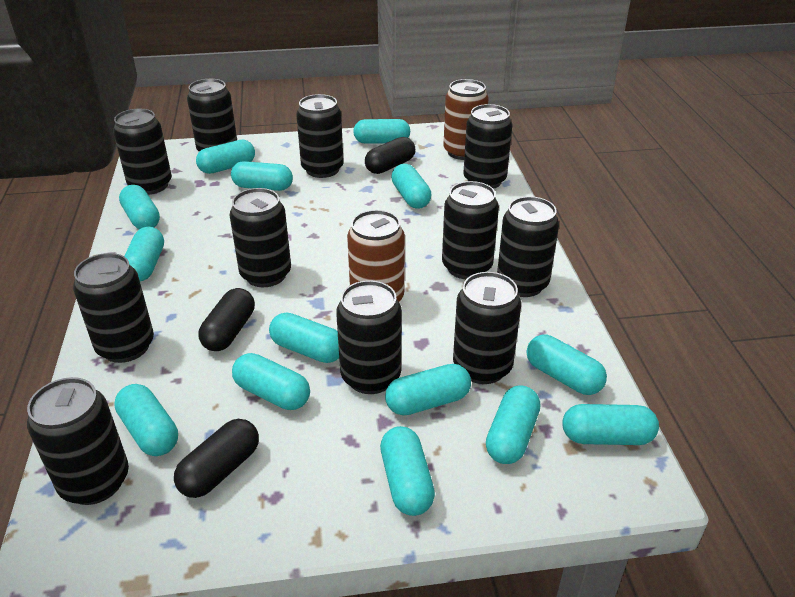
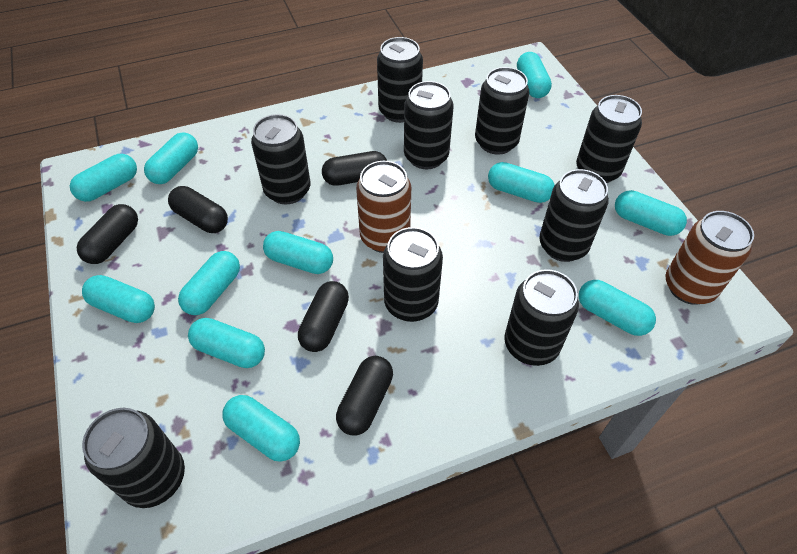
black can: 11 -> 9
black capsule: 3 -> 5
turquoise capsule: 14 -> 11

